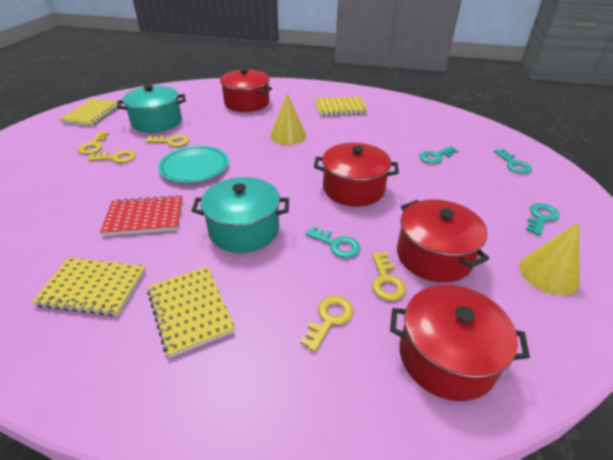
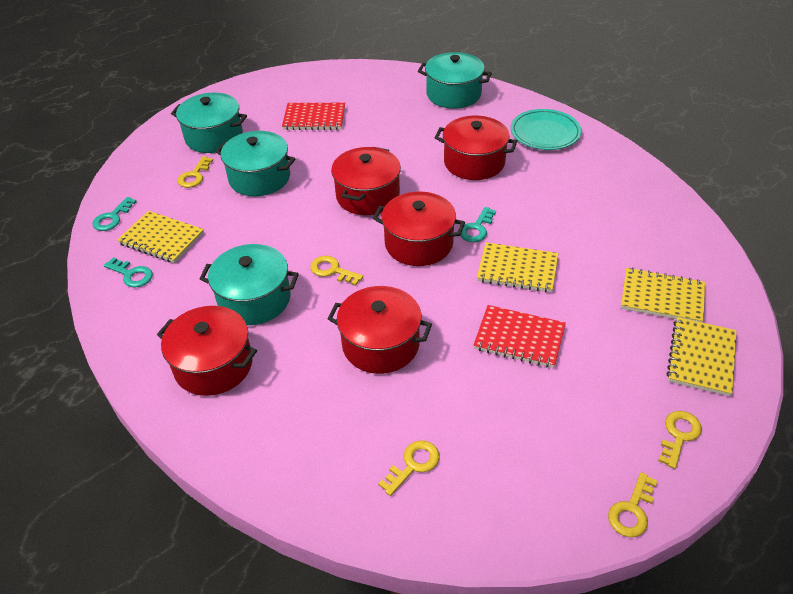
red notebook: 1 -> 2
red pot: 4 -> 5
turquoise key: 4 -> 3
turquoise pot: 2 -> 4
yellow cone: 2 -> 0

